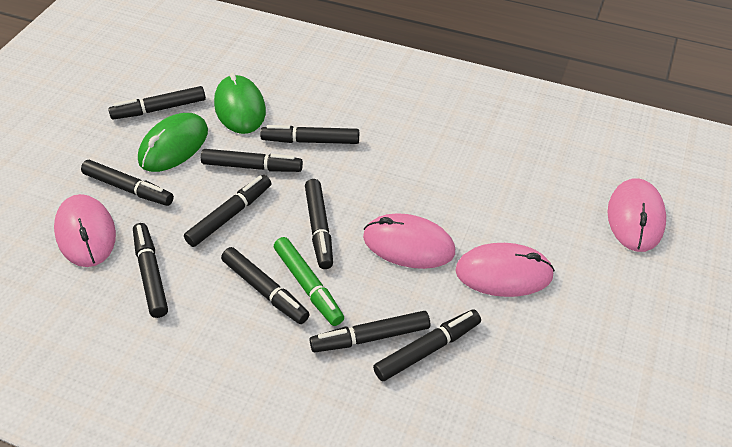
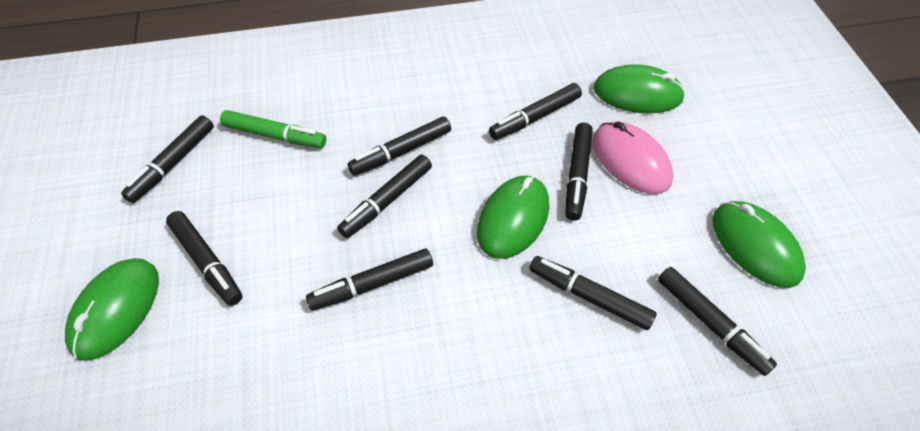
black marker: 10 -> 9
green mouse: 2 -> 4
pink mouse: 4 -> 1

